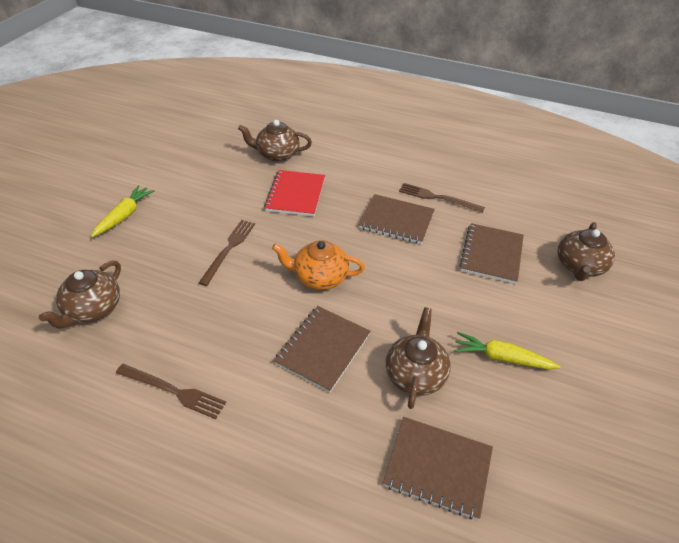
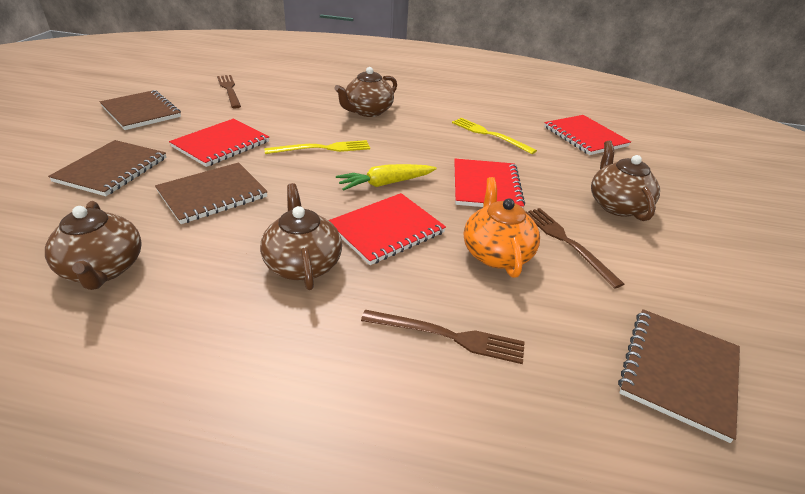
red notebook: 1 -> 4
yellow carrot: 2 -> 1
yellow fork: 0 -> 2

